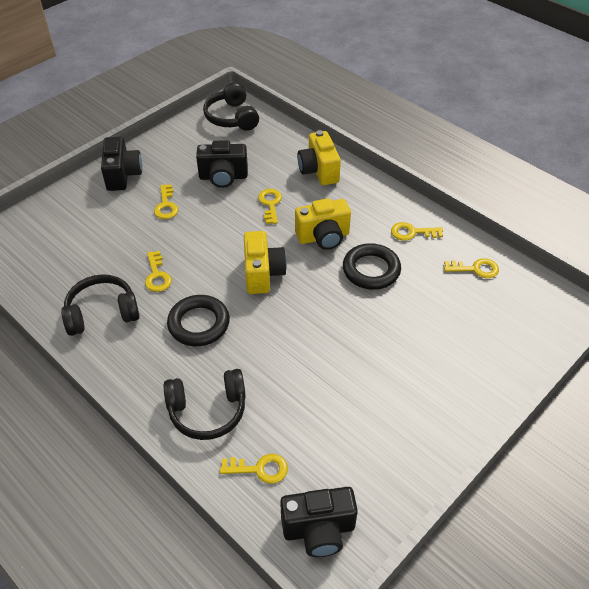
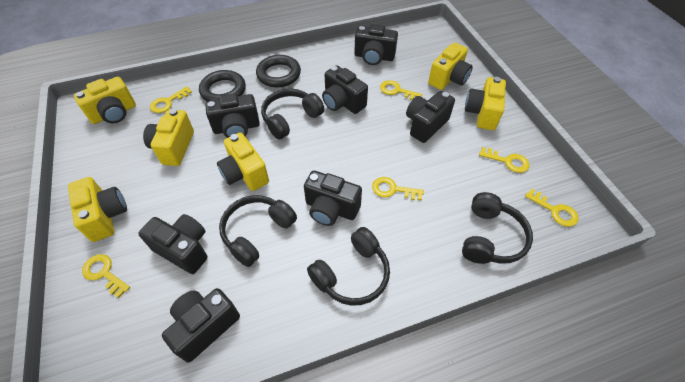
black camera: 3 -> 7
black headphones: 3 -> 4
yellow camera: 3 -> 6

